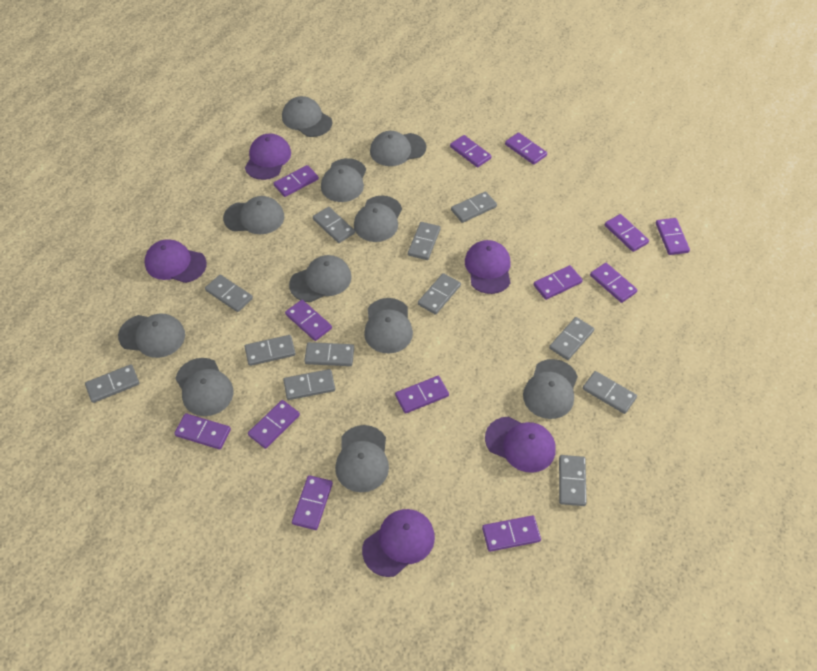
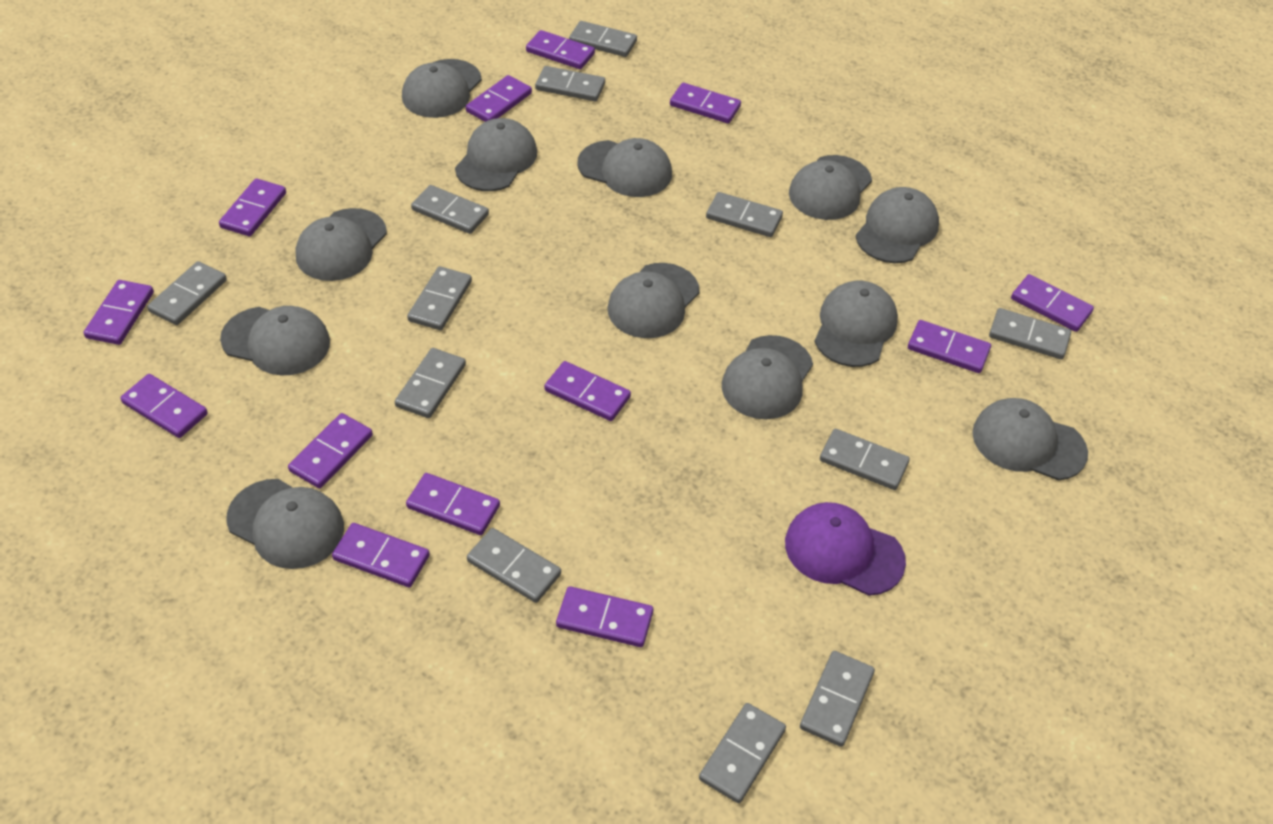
grey cap: 11 -> 12
purple cap: 5 -> 1

